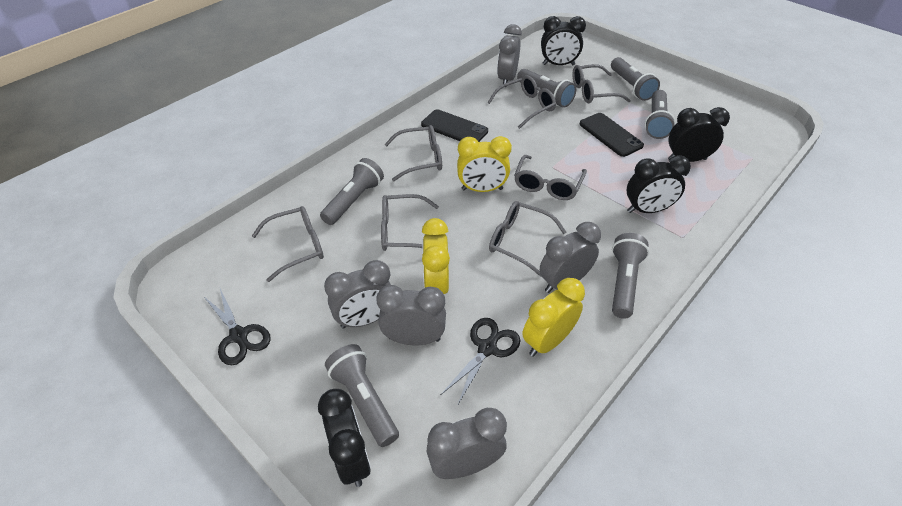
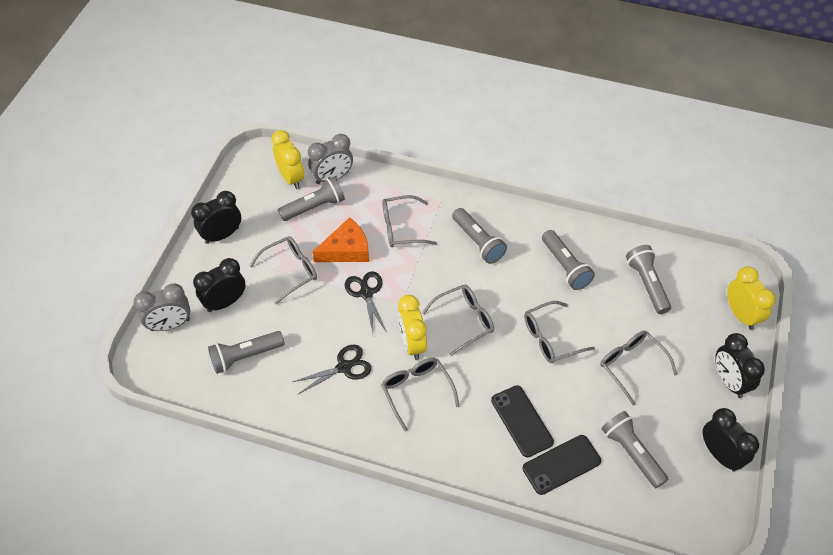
grey clock: 5 -> 2
grey glasses: 7 -> 6
orange cheese: 0 -> 1

